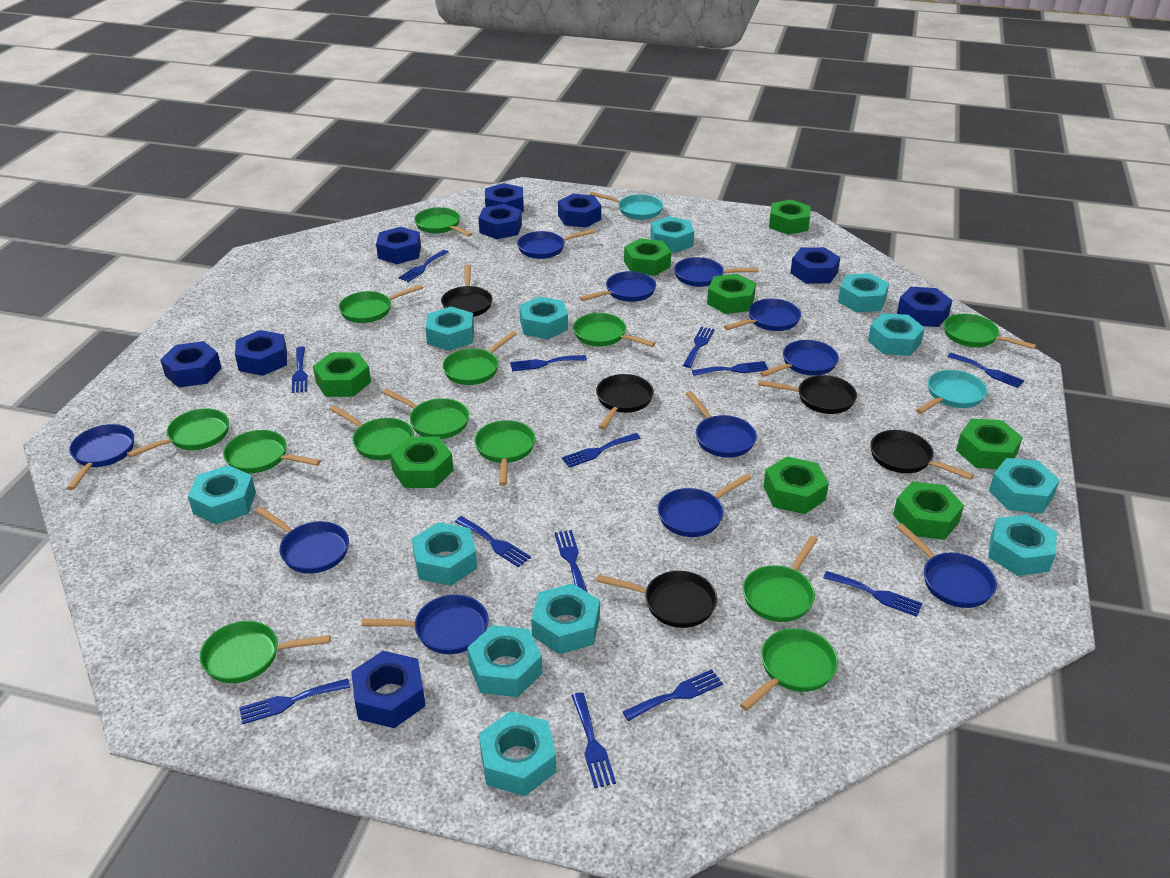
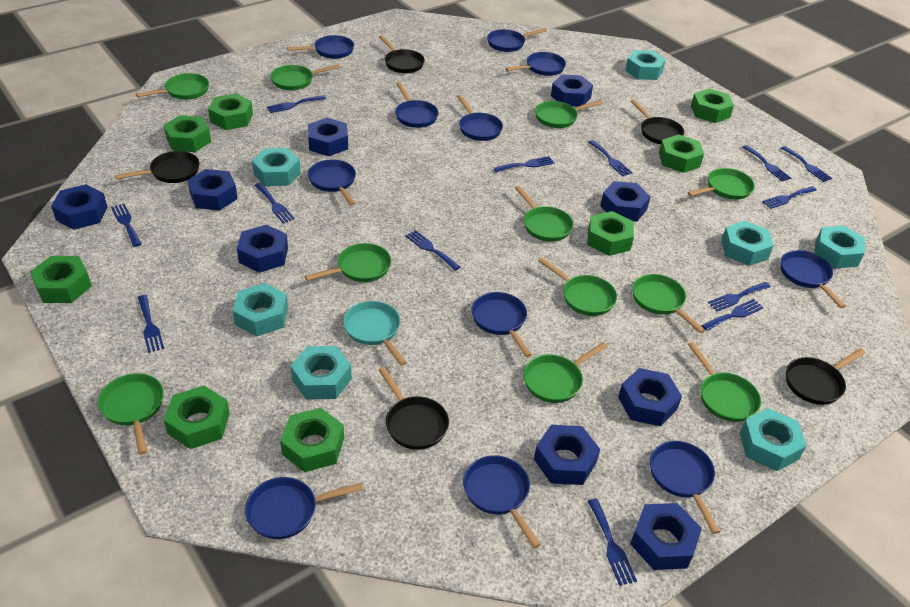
green pan: 13 -> 11
turquoise nut: 12 -> 7
turquoise pan: 2 -> 1

